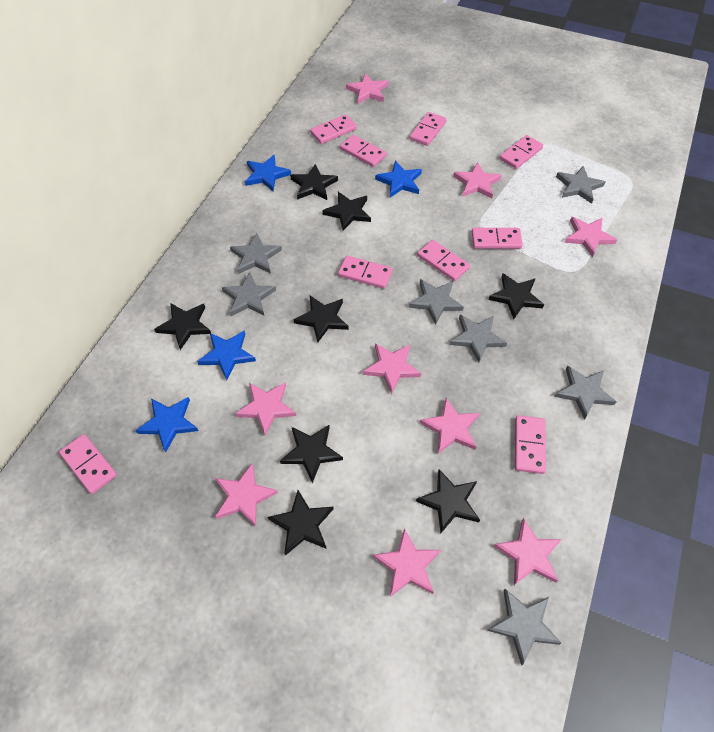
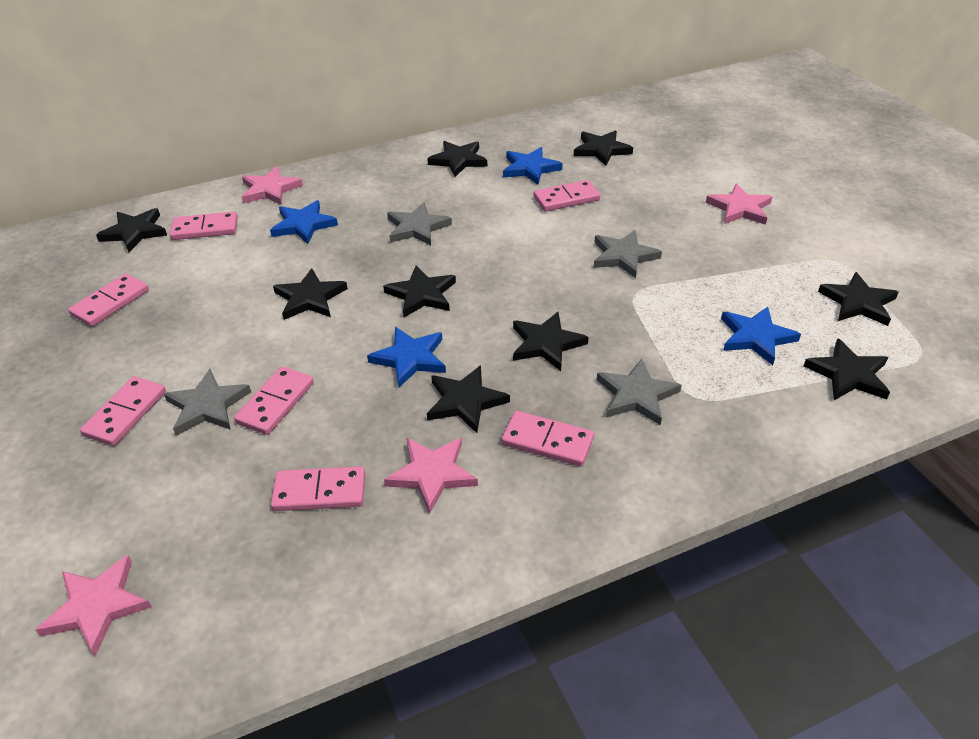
black star: 8 -> 9
grey star: 7 -> 4
pink domino: 9 -> 7
pink star: 9 -> 4

